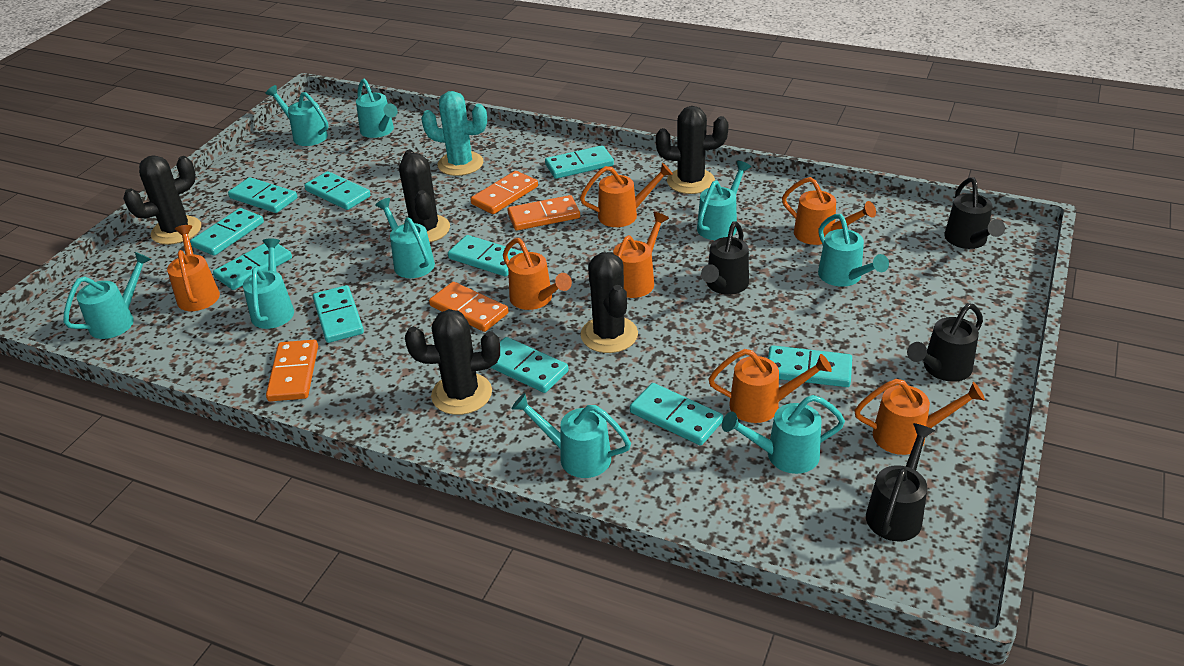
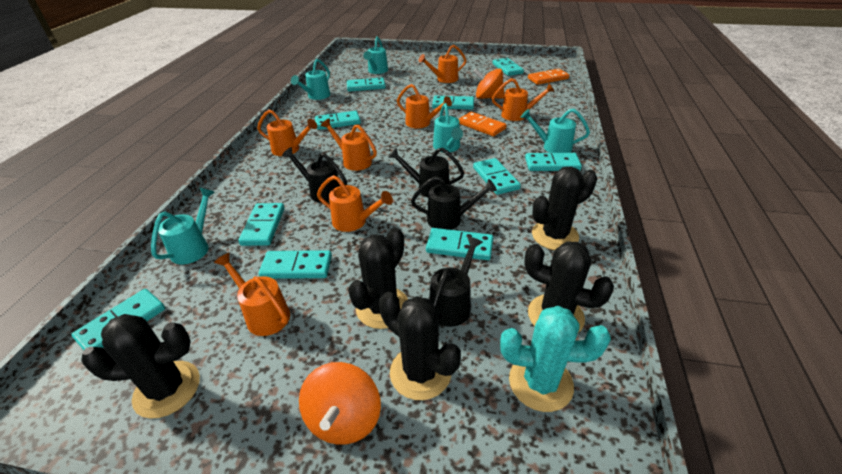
orange domino: 4 -> 2
orange spinning top: 0 -> 2
turquoise watering can: 9 -> 5

